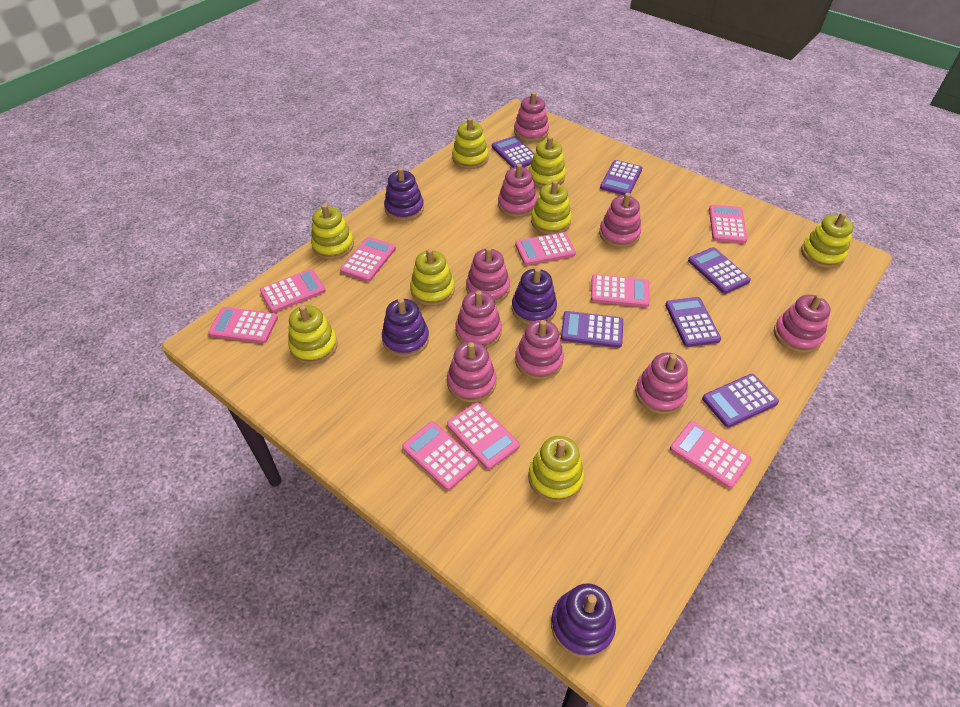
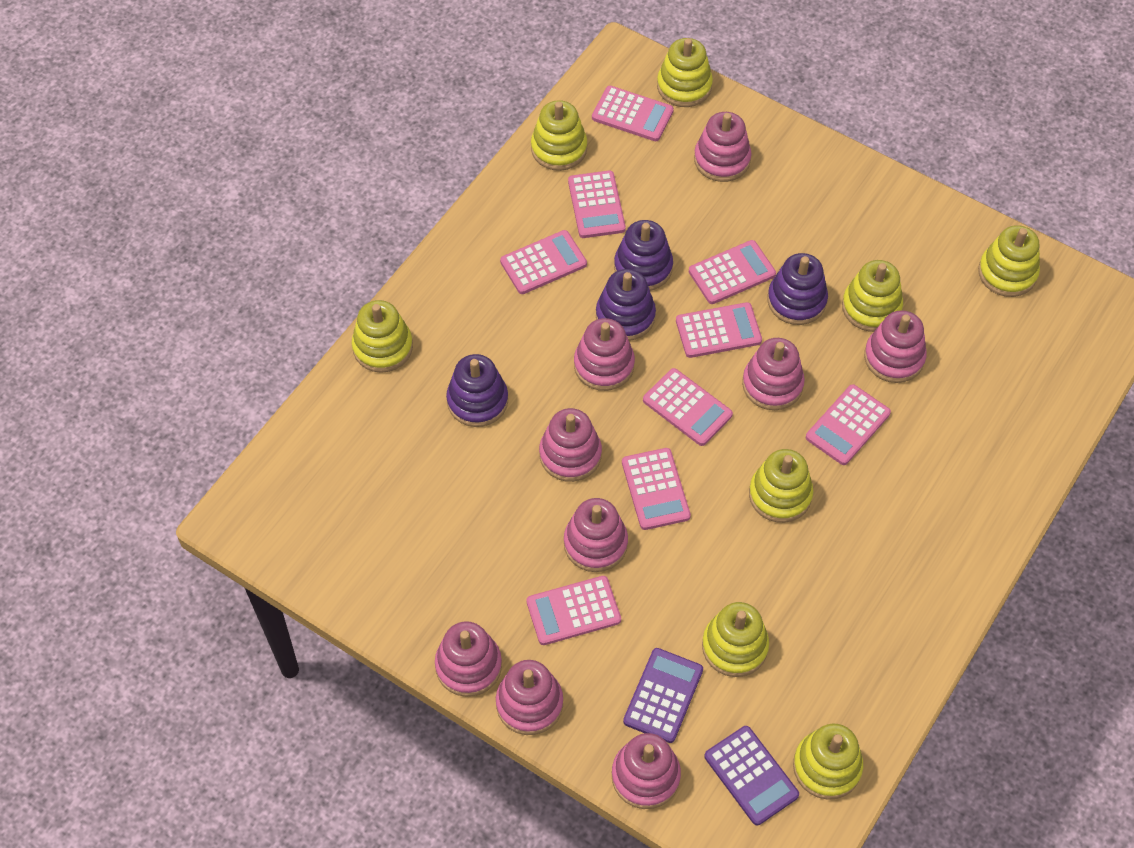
purple calculator: 6 -> 2

